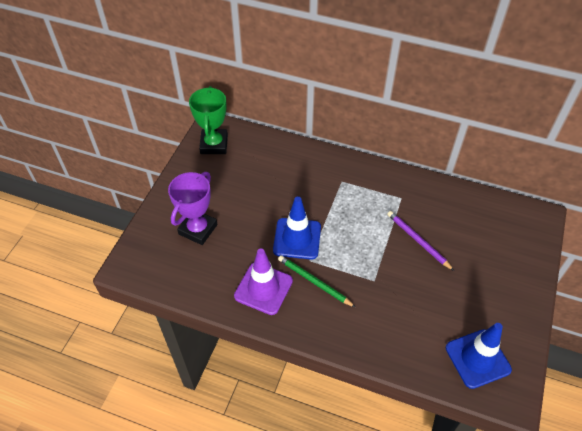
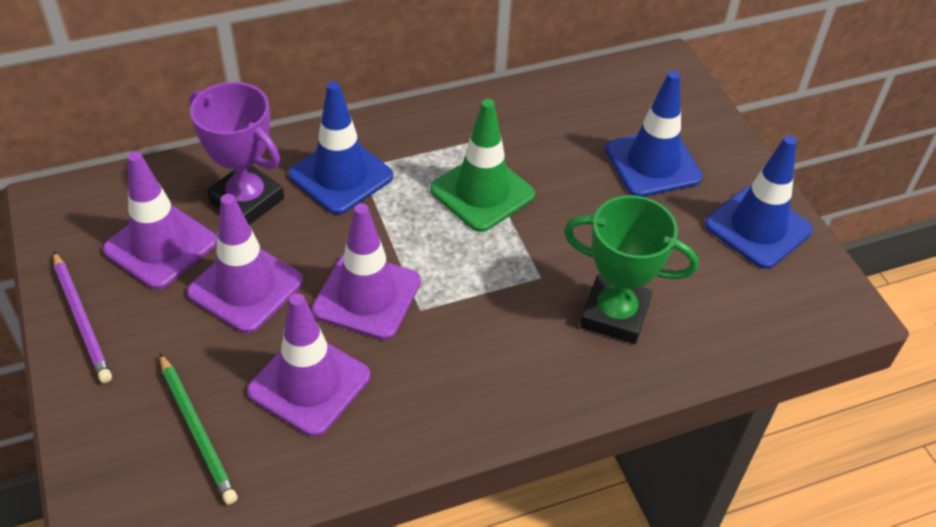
blue traffic cone: 2 -> 3
green traffic cone: 0 -> 1
purple traffic cone: 1 -> 4

